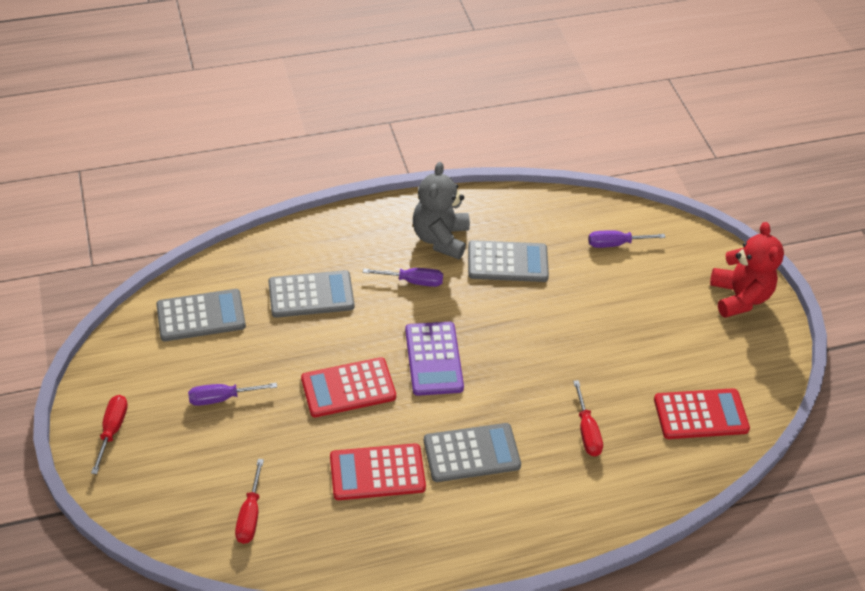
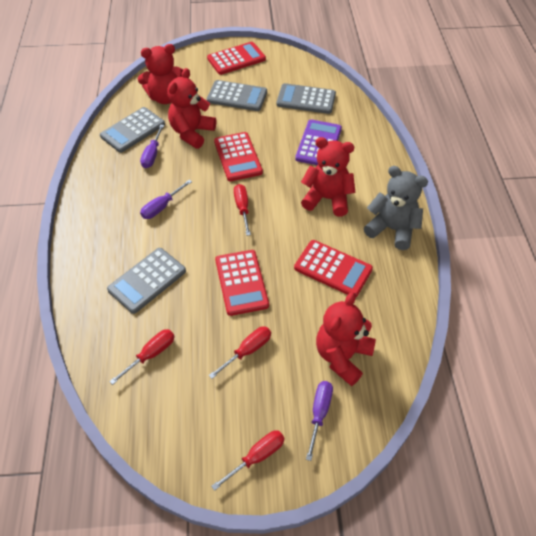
red calculator: 3 -> 4
red screwdriver: 3 -> 4
red teddy bear: 1 -> 4

